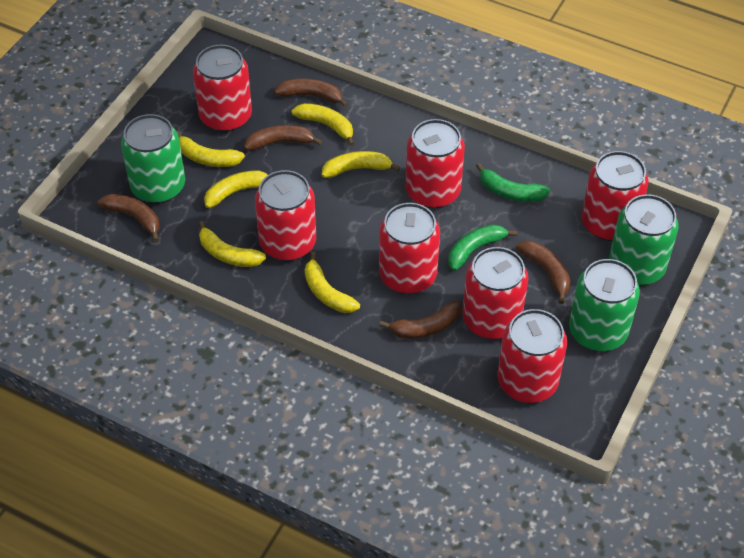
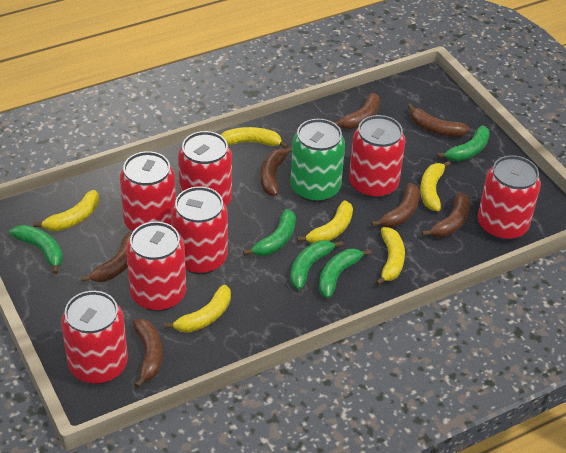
brown banana: 5 -> 7
green banana: 2 -> 5
green can: 3 -> 1

